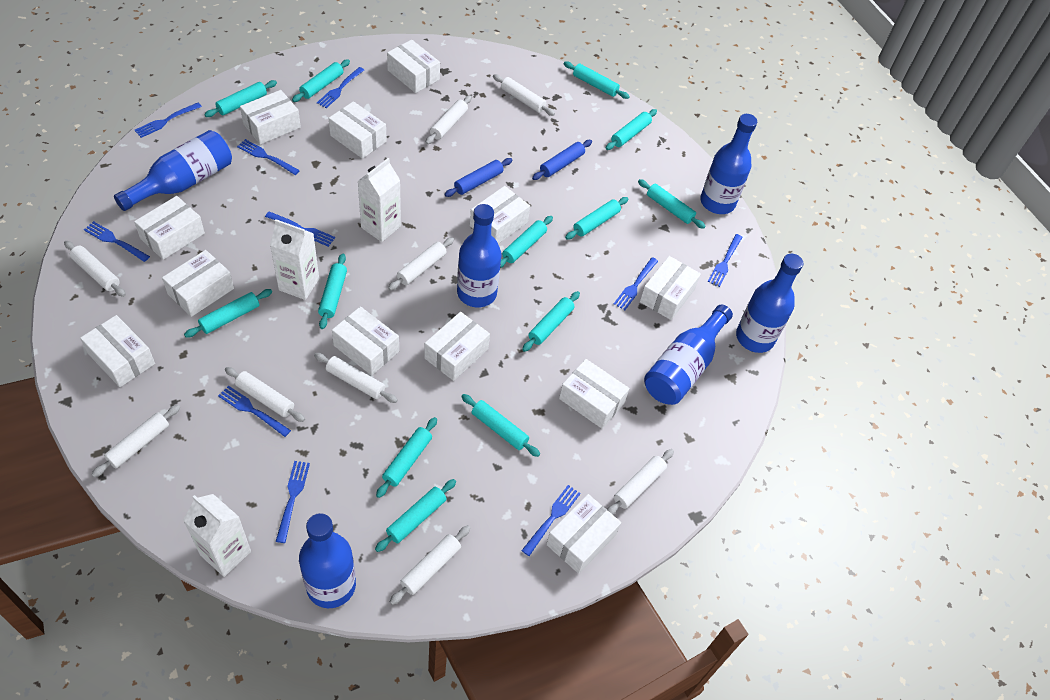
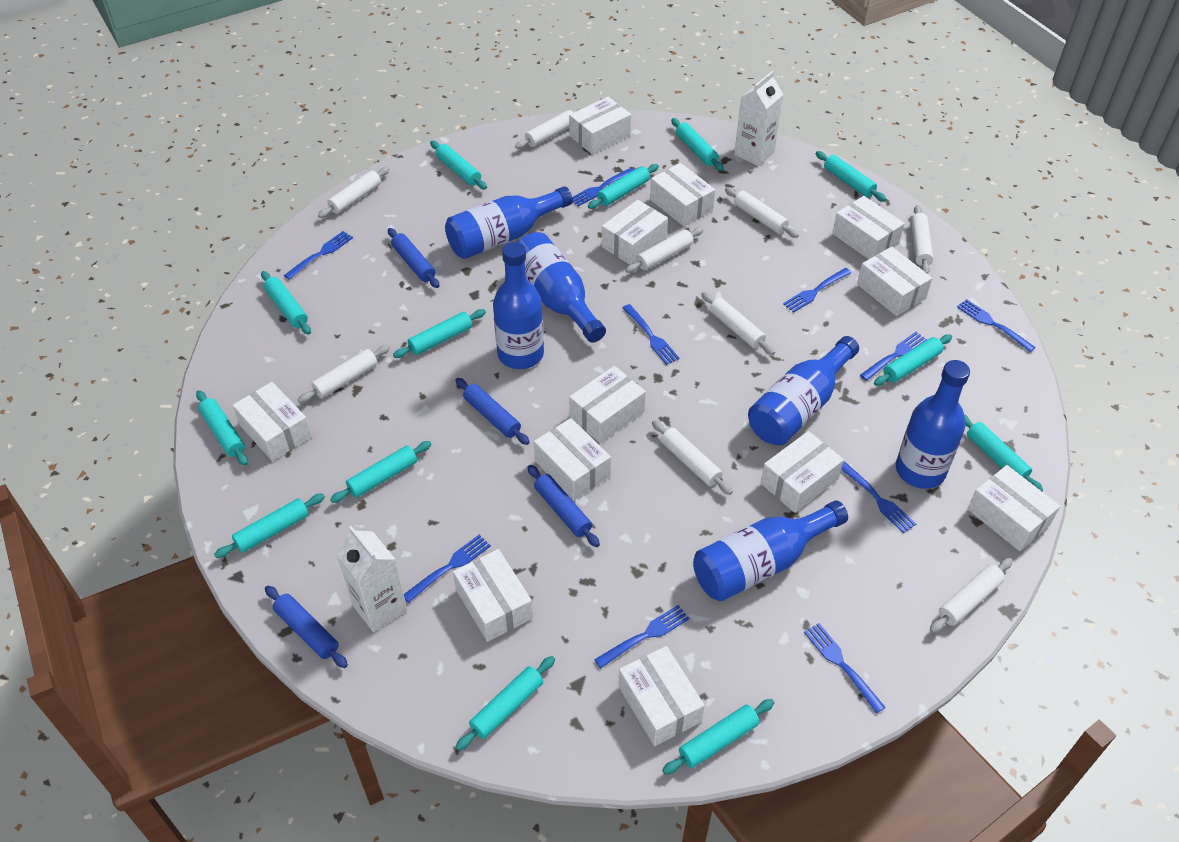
blue rolling pin: 2 -> 4
white carton: 3 -> 2

